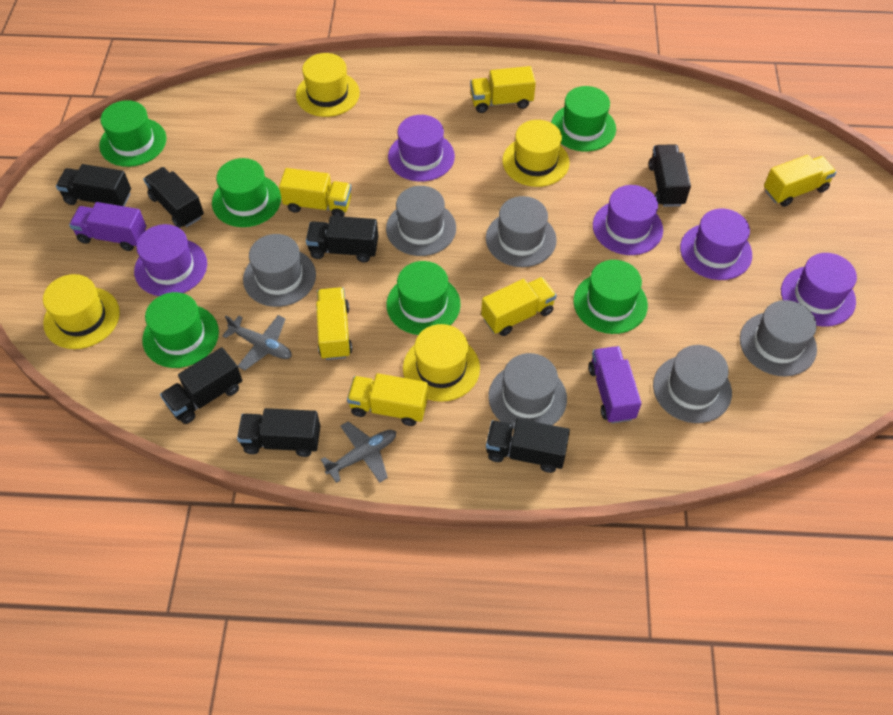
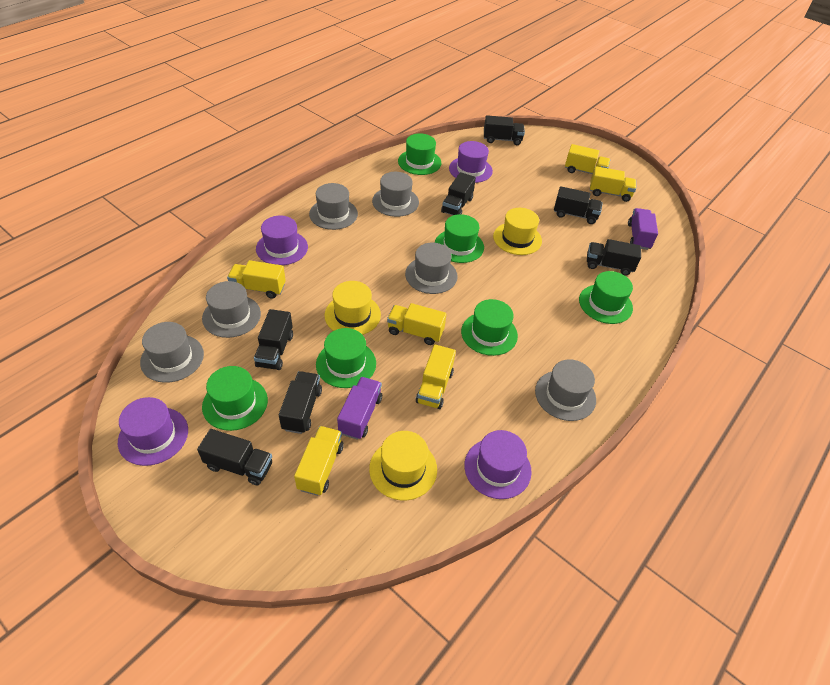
grey plane: 2 -> 0
purple hat: 5 -> 4
yellow hat: 4 -> 3

